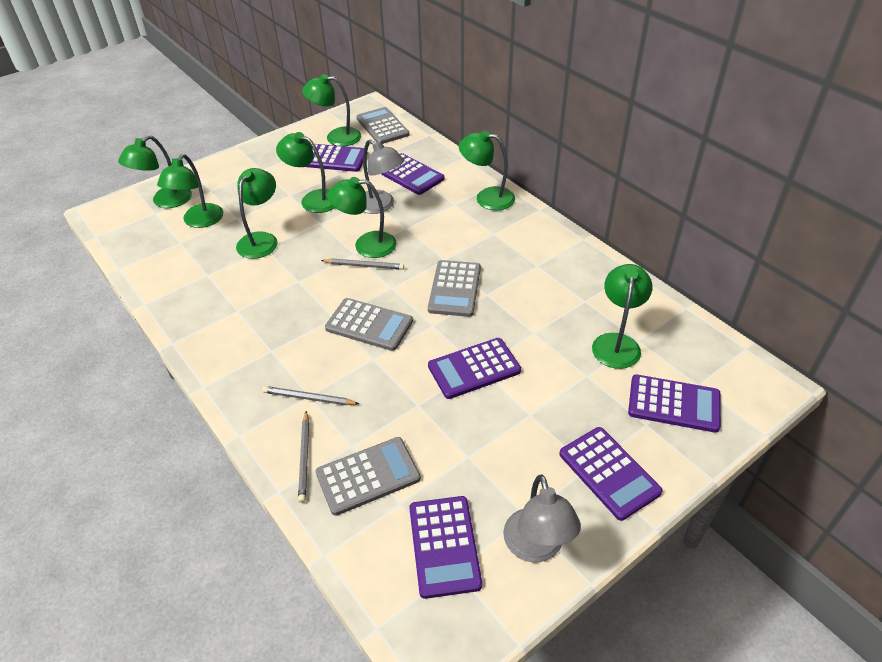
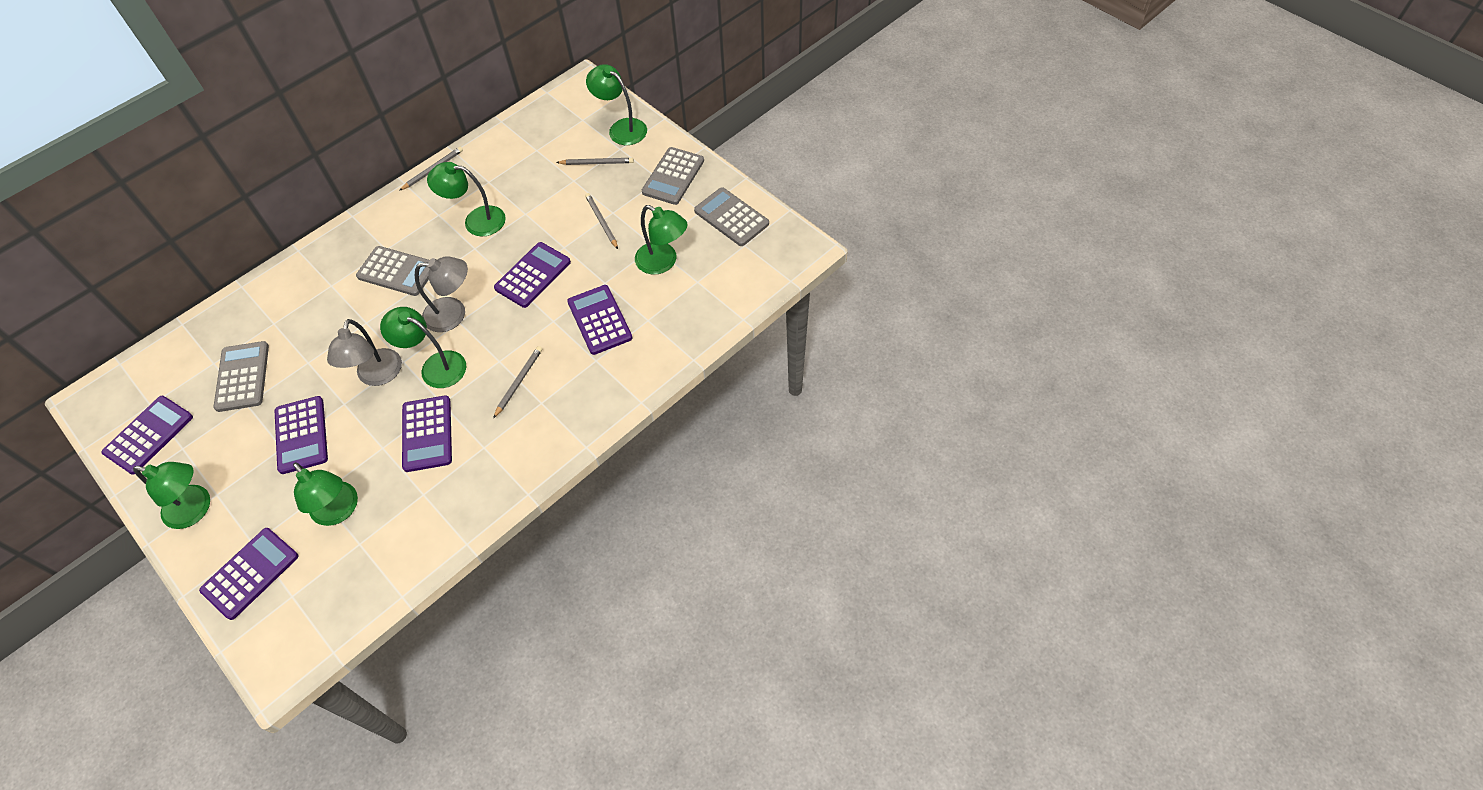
green lamp: 8 -> 6
grey pencil: 3 -> 4

